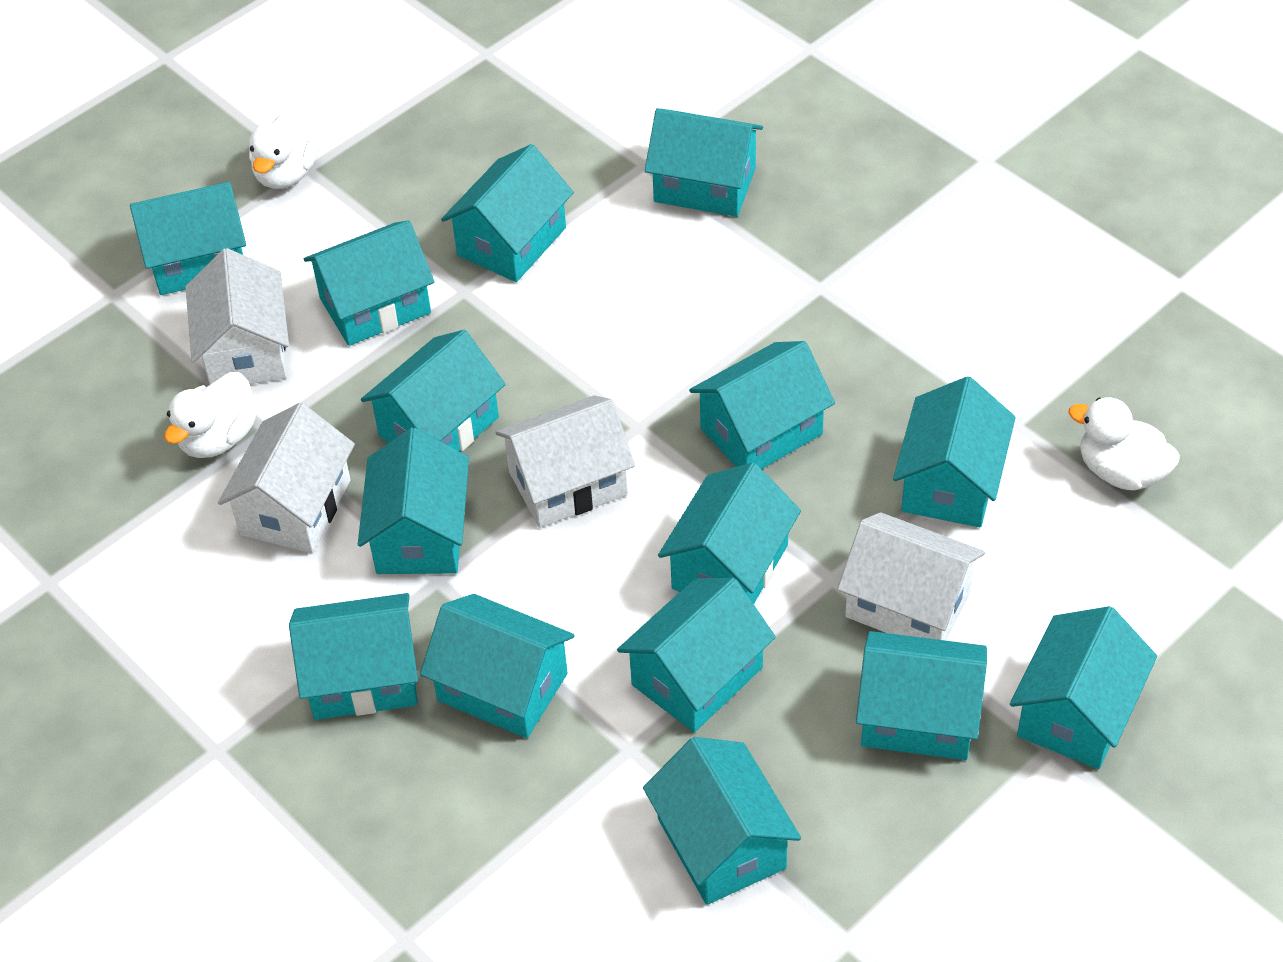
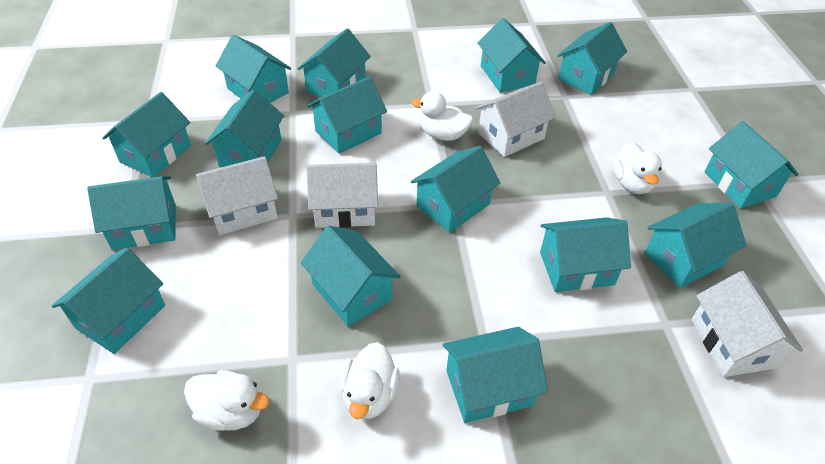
white duck: 3 -> 4

